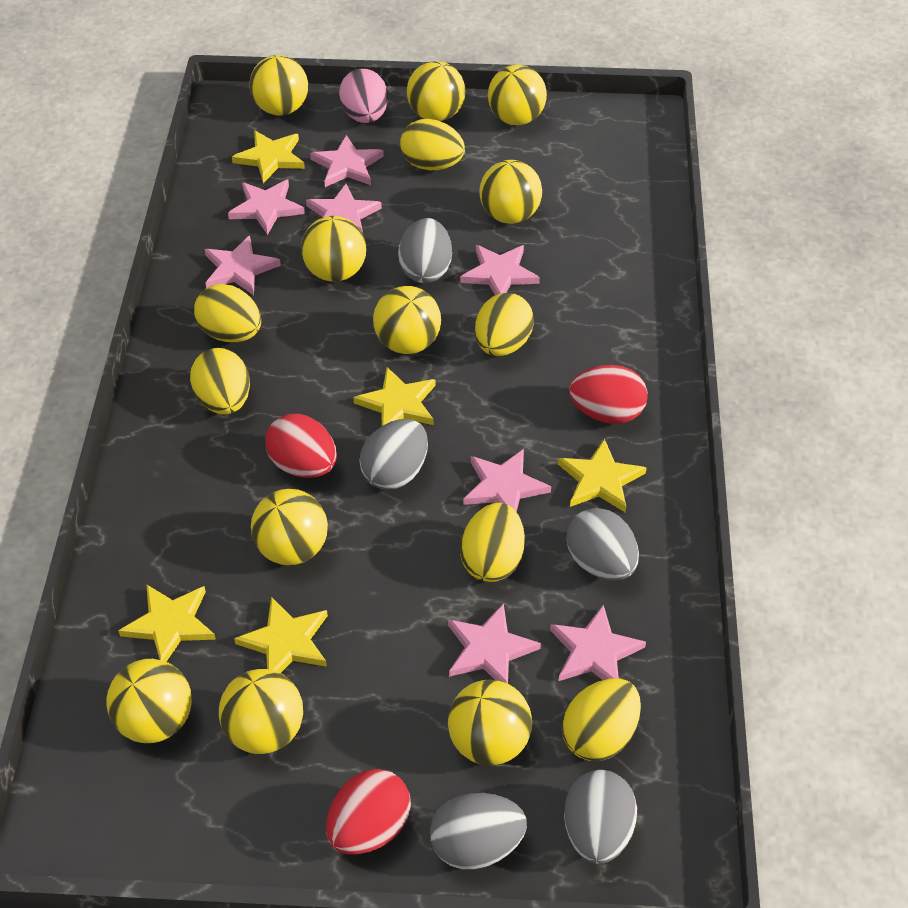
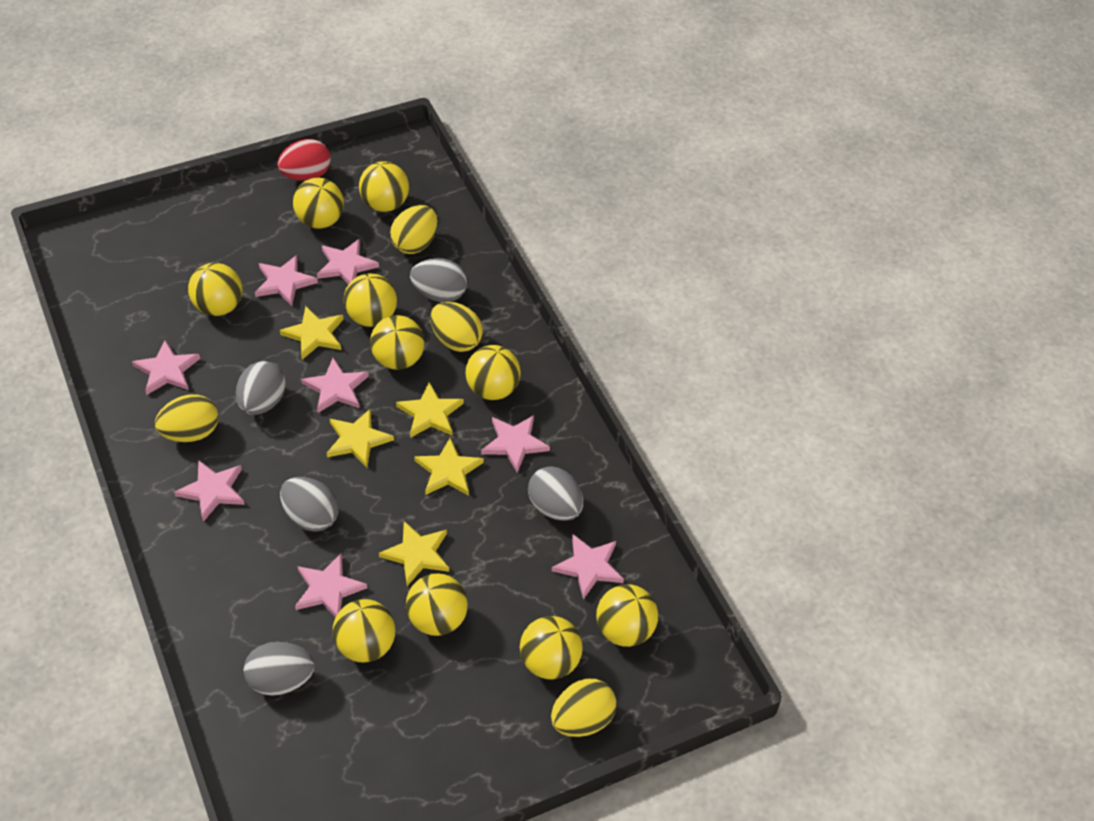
pink egg: 1 -> 0
red egg: 3 -> 1
yellow egg: 6 -> 4

